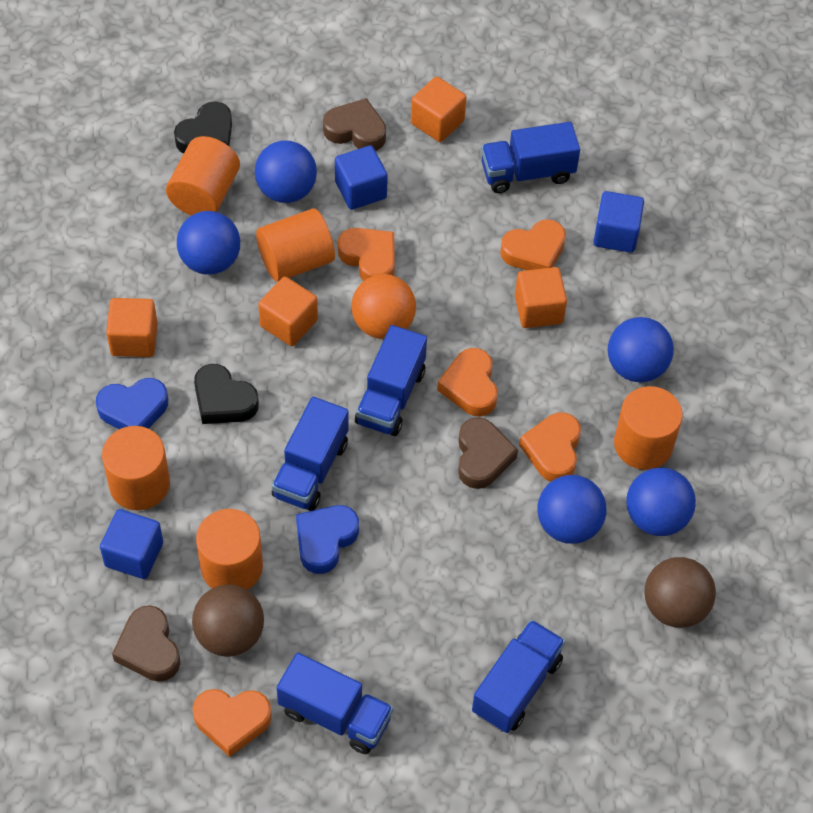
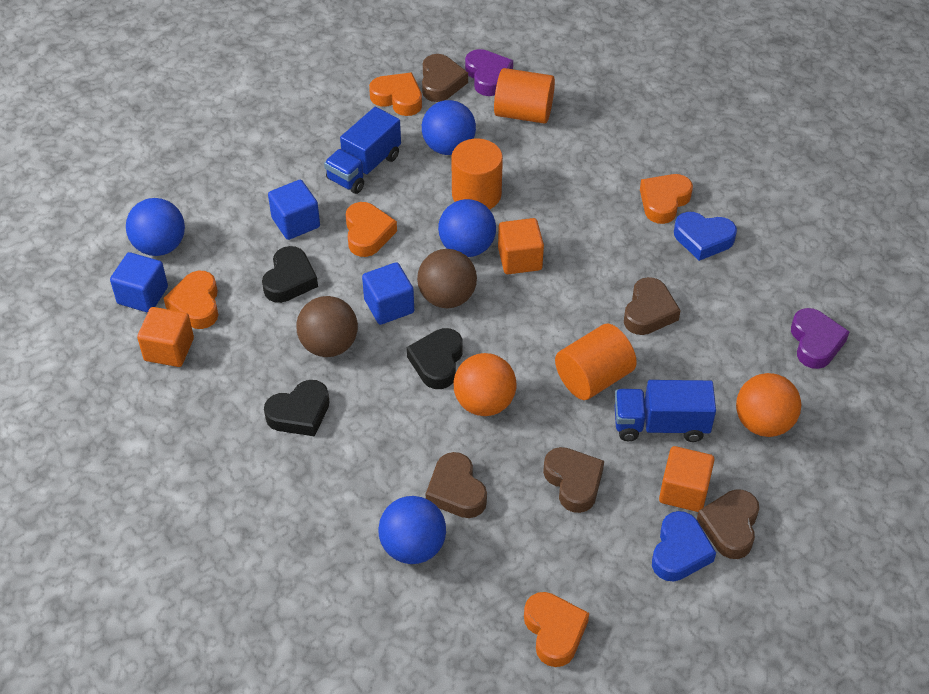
black heart: 2 -> 3
blue ball: 5 -> 4
blue truck: 5 -> 2
brown heart: 3 -> 5
orange ball: 1 -> 2
orange cube: 4 -> 3
orange cylinder: 5 -> 3
purple heart: 0 -> 2

